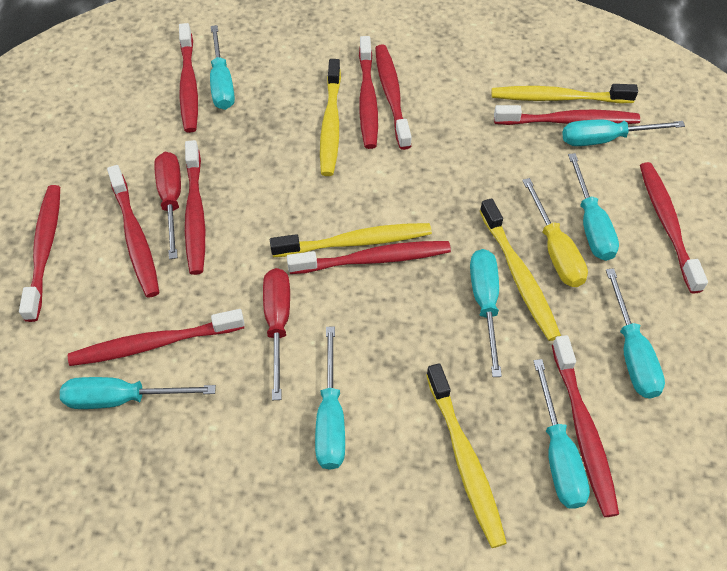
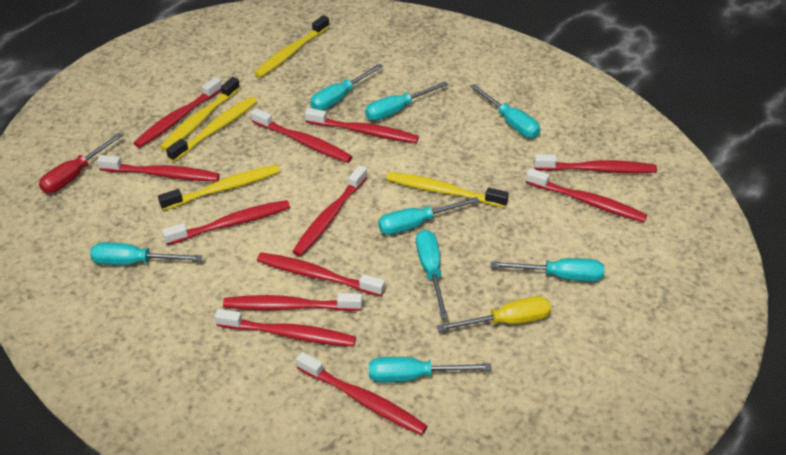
red screwdriver: 2 -> 1
red toothbrush: 11 -> 12

